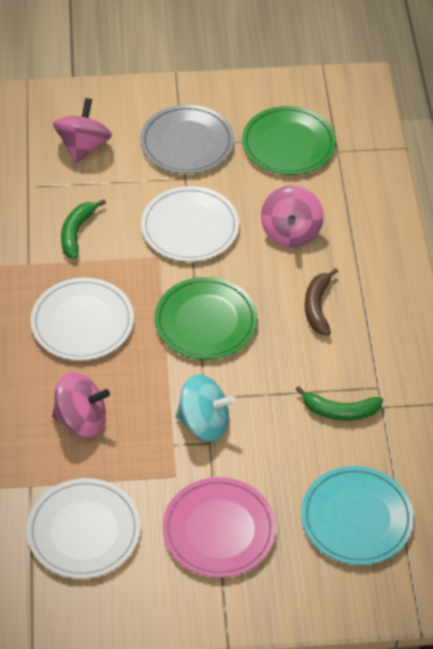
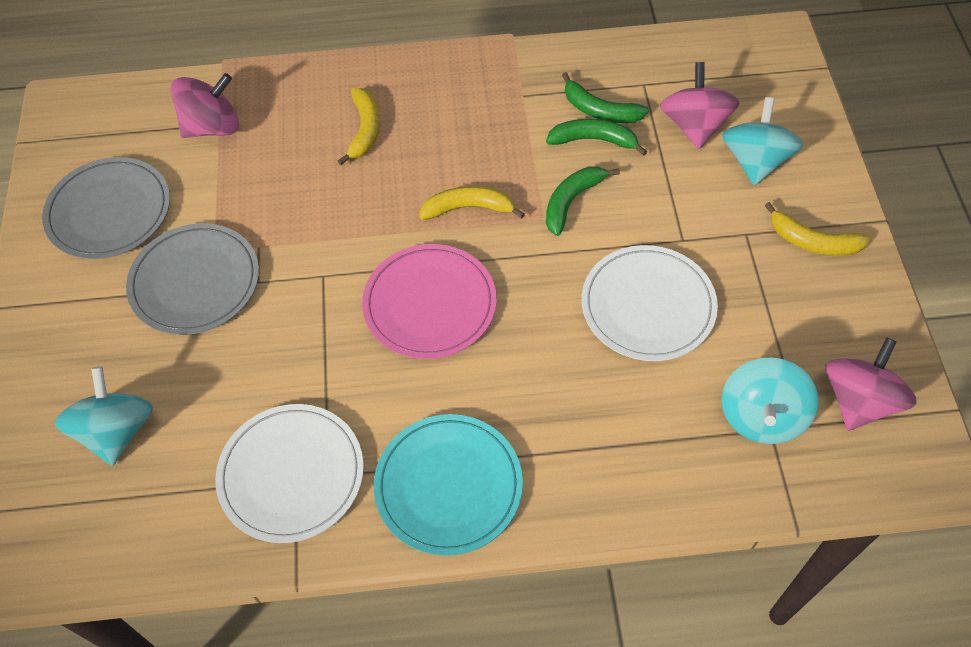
brown banana: 1 -> 0
green banana: 2 -> 3
green plate: 2 -> 0
grey plate: 1 -> 2
turquoise spinning top: 1 -> 3
white plate: 3 -> 2
yellow banana: 0 -> 3

